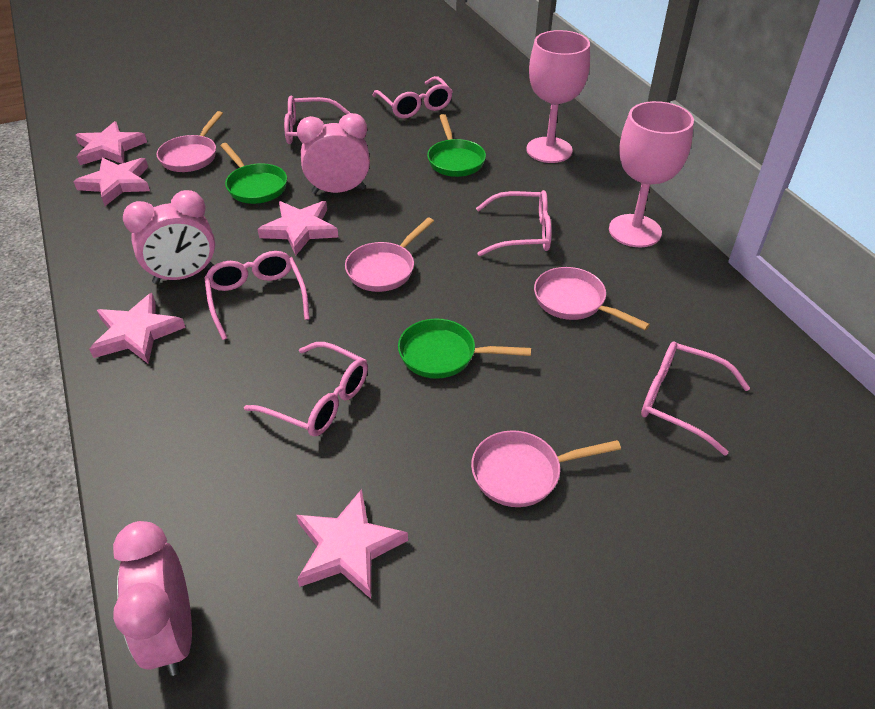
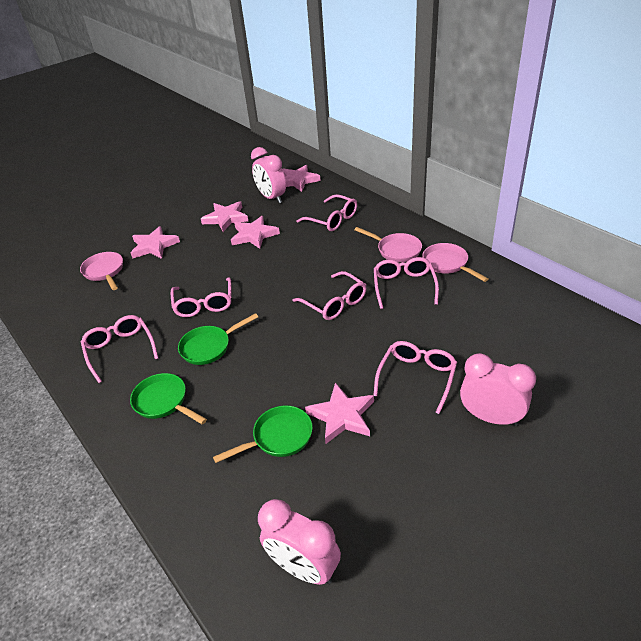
pink goblet: 2 -> 0
pink pan: 4 -> 3

